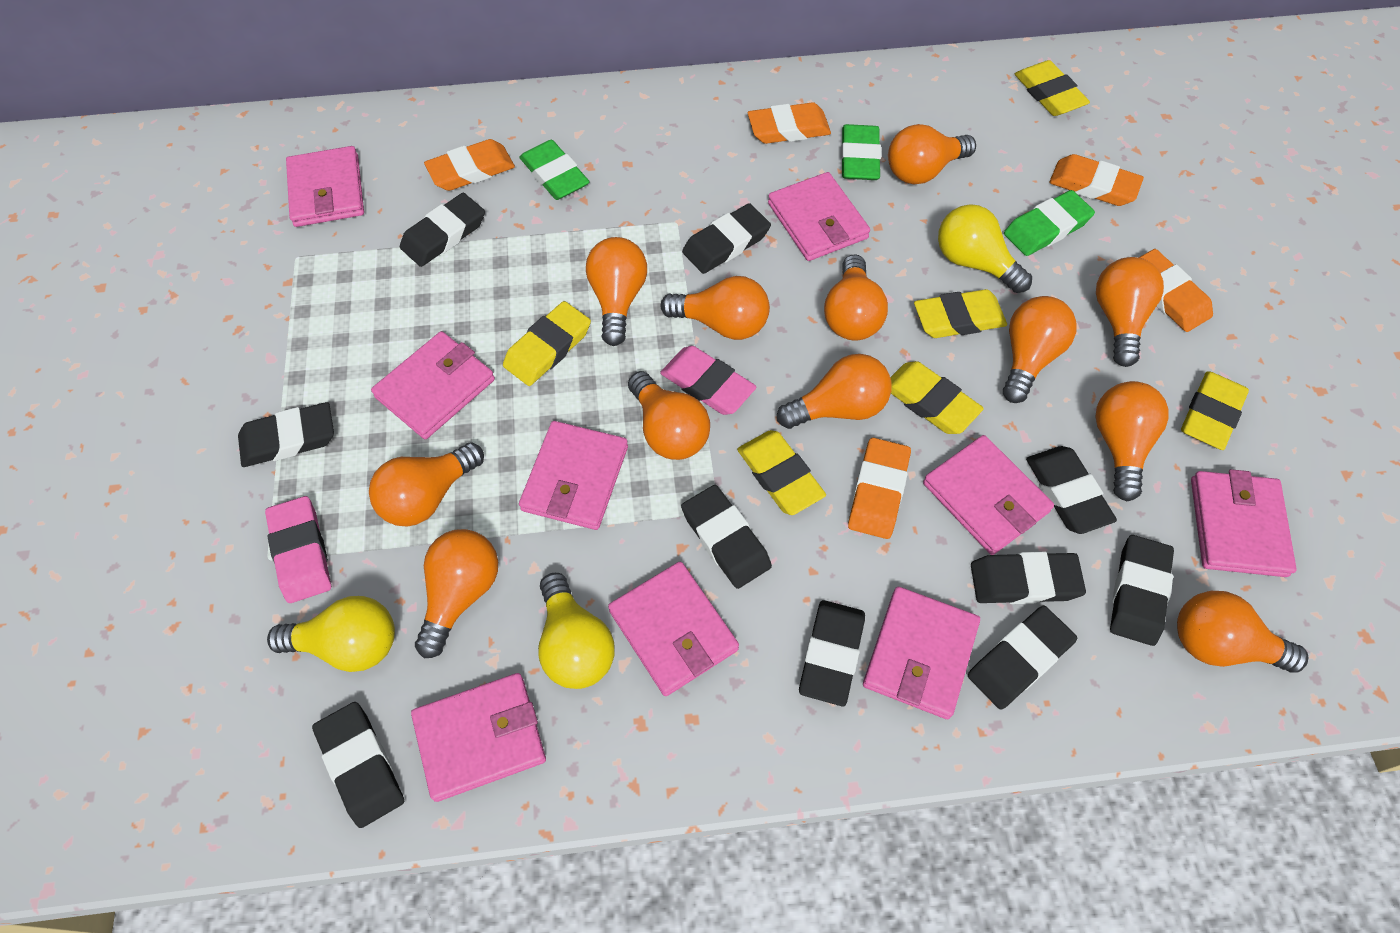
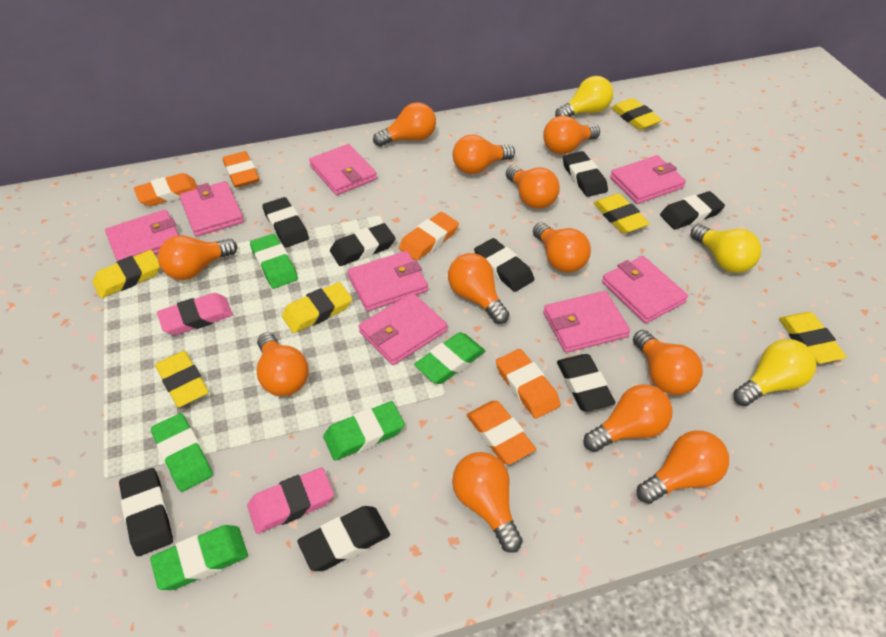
black eraser: 10 -> 8
green eraser: 3 -> 5
pink wallet: 9 -> 8

